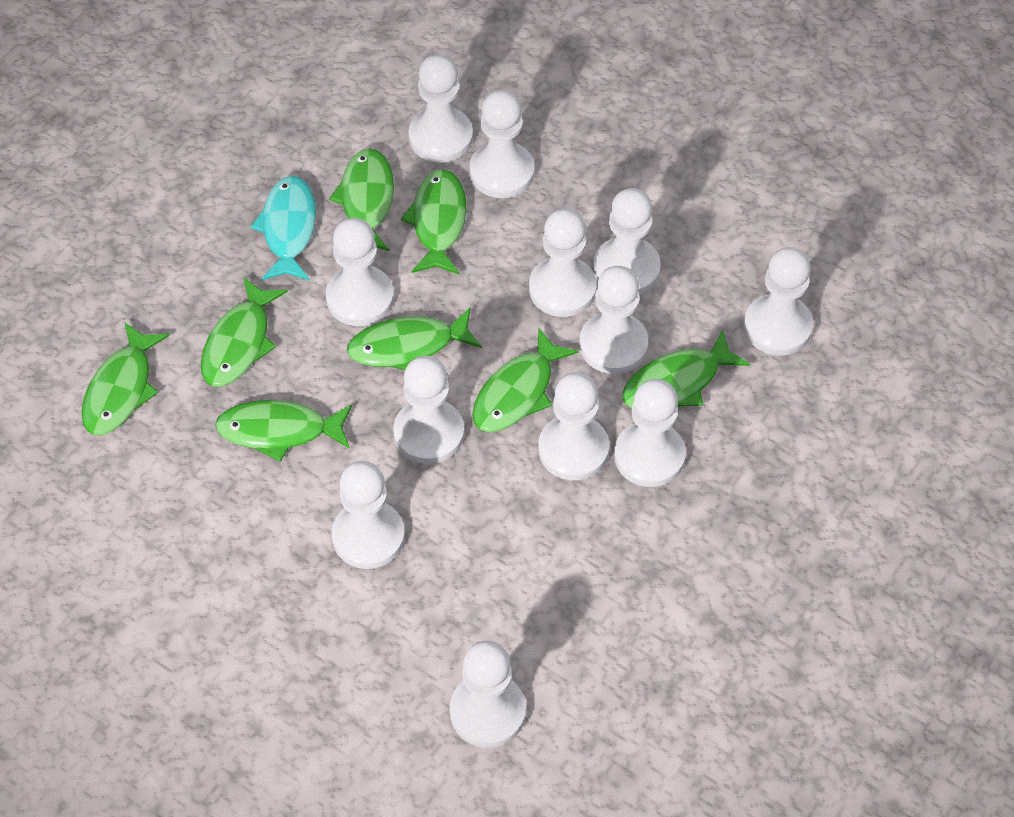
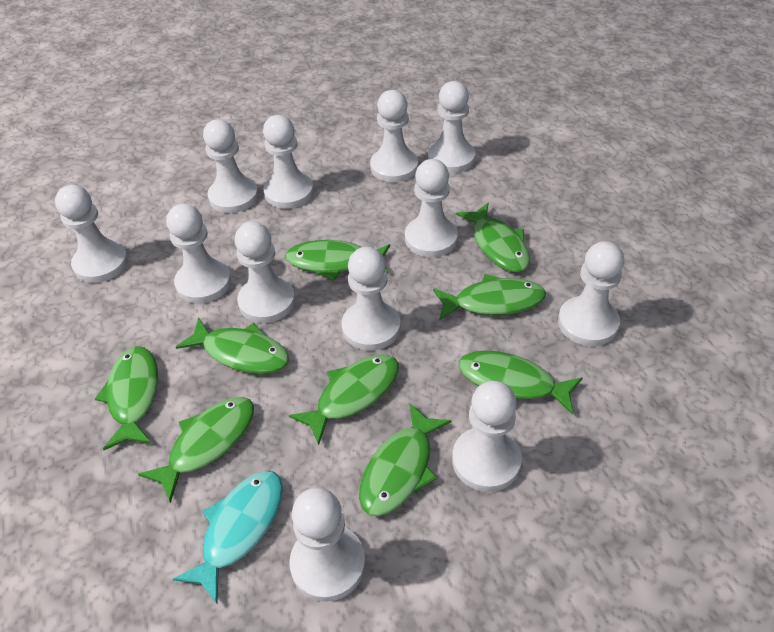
green fish: 8 -> 9

